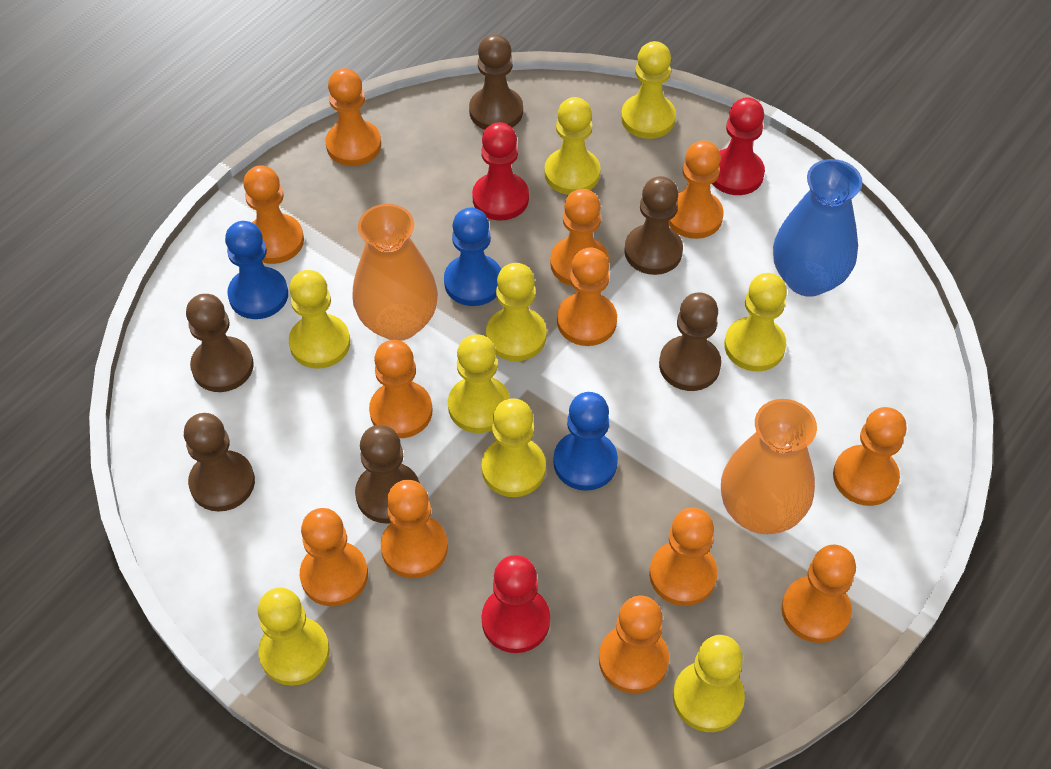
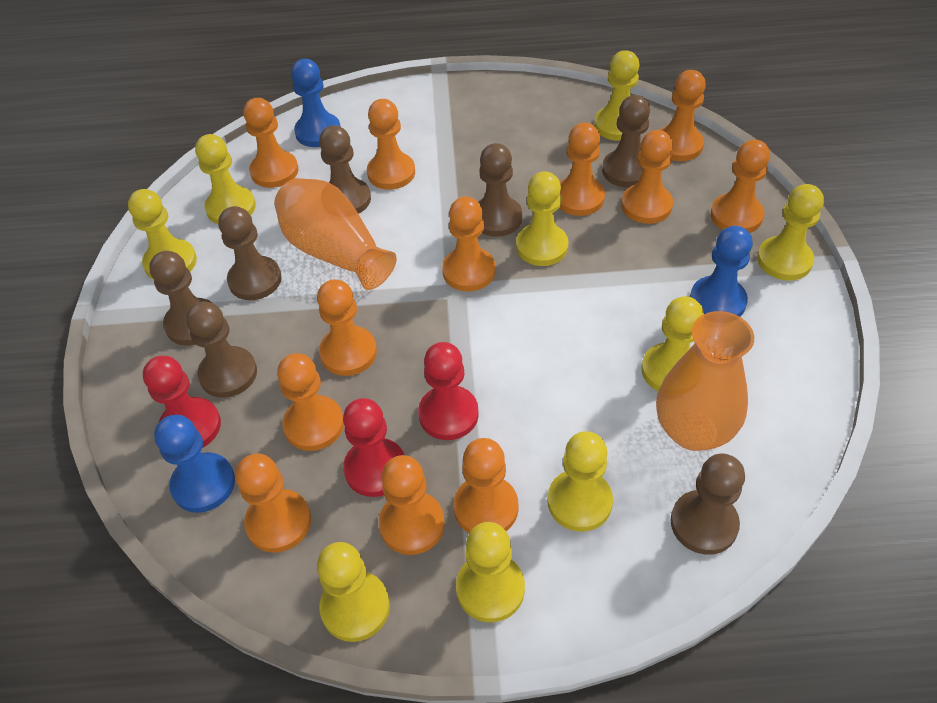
blue vase: 1 -> 0
brown pawn: 6 -> 7

